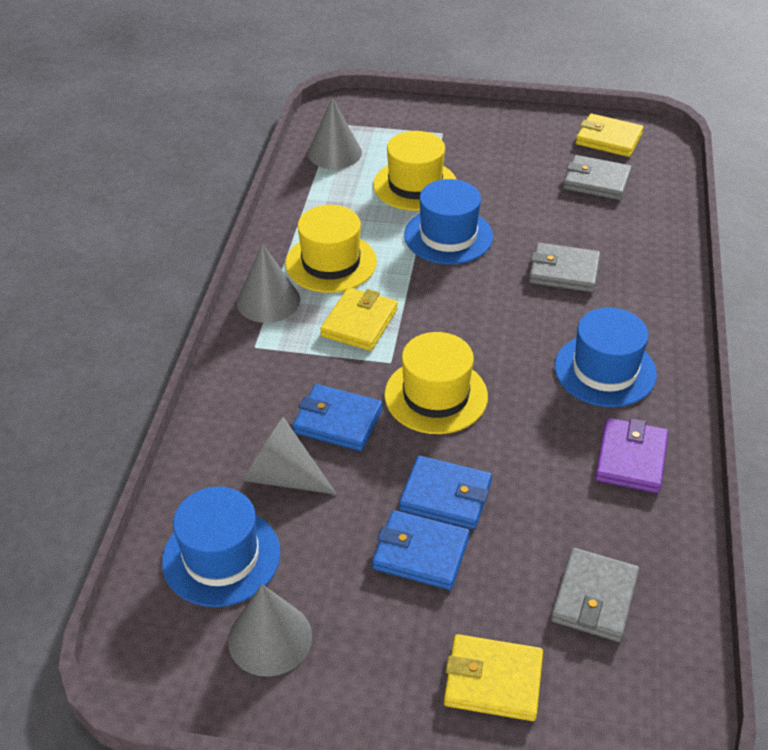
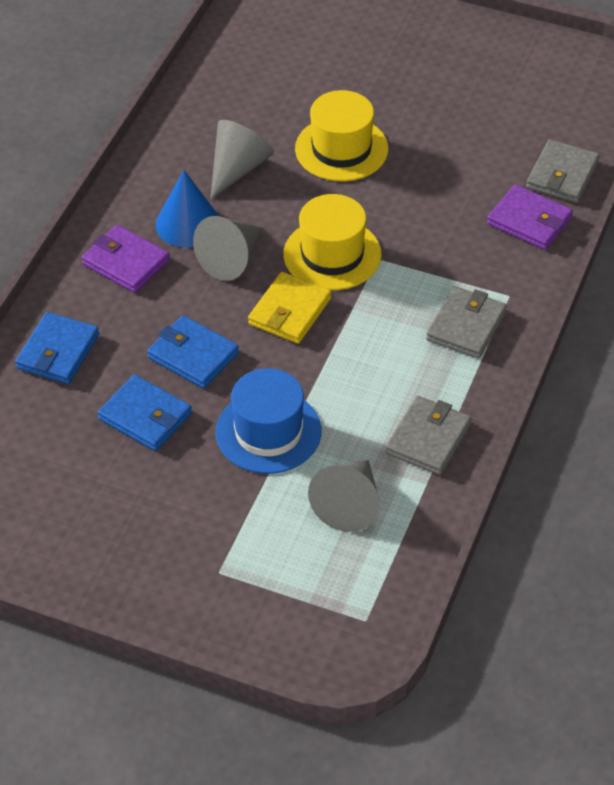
blue cone: 0 -> 1
blue hat: 3 -> 1
grey cone: 4 -> 3
purple wallet: 1 -> 2
yellow hat: 3 -> 2
yellow wallet: 3 -> 1

